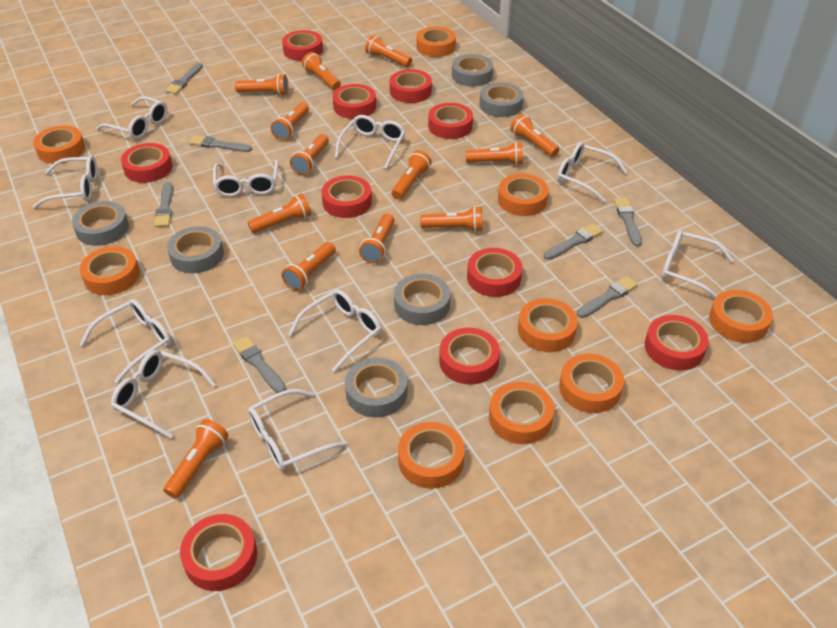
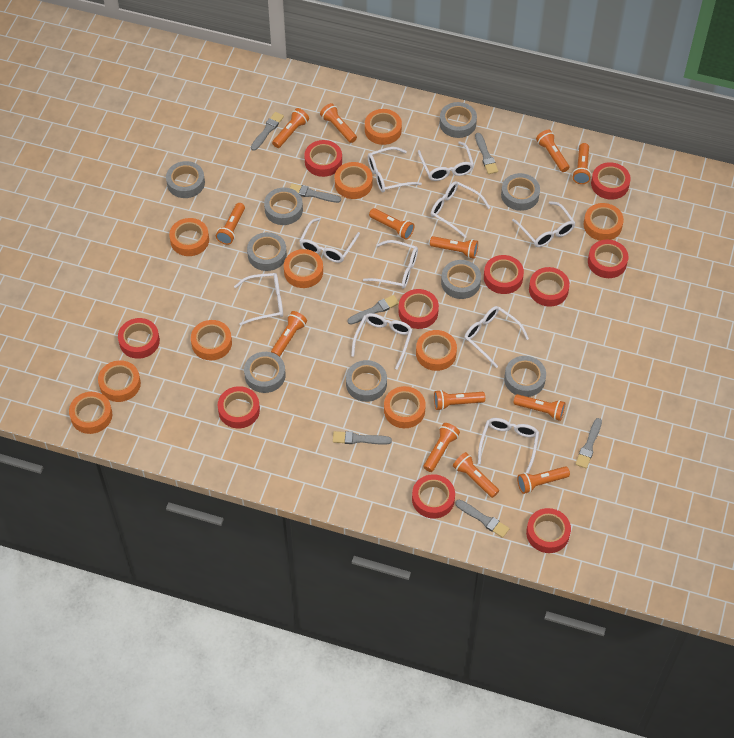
grey tape: 6 -> 9
orange tape: 9 -> 10

